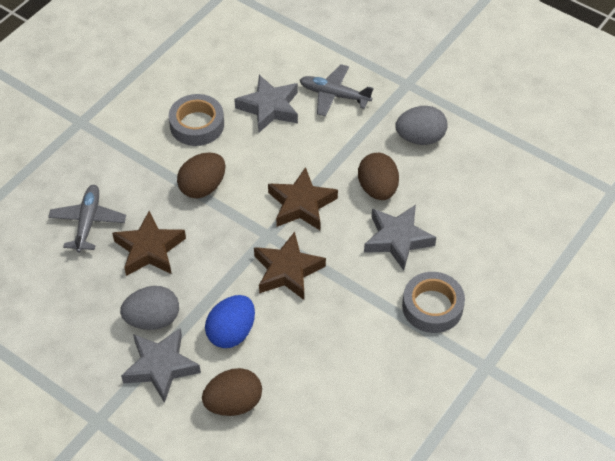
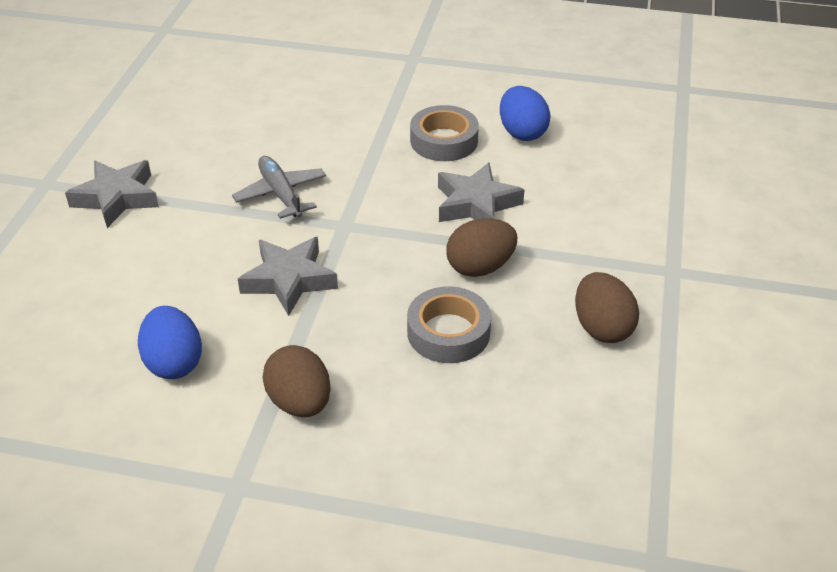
blue egg: 1 -> 2
brown star: 3 -> 0
grey egg: 2 -> 0
grey plane: 2 -> 1

